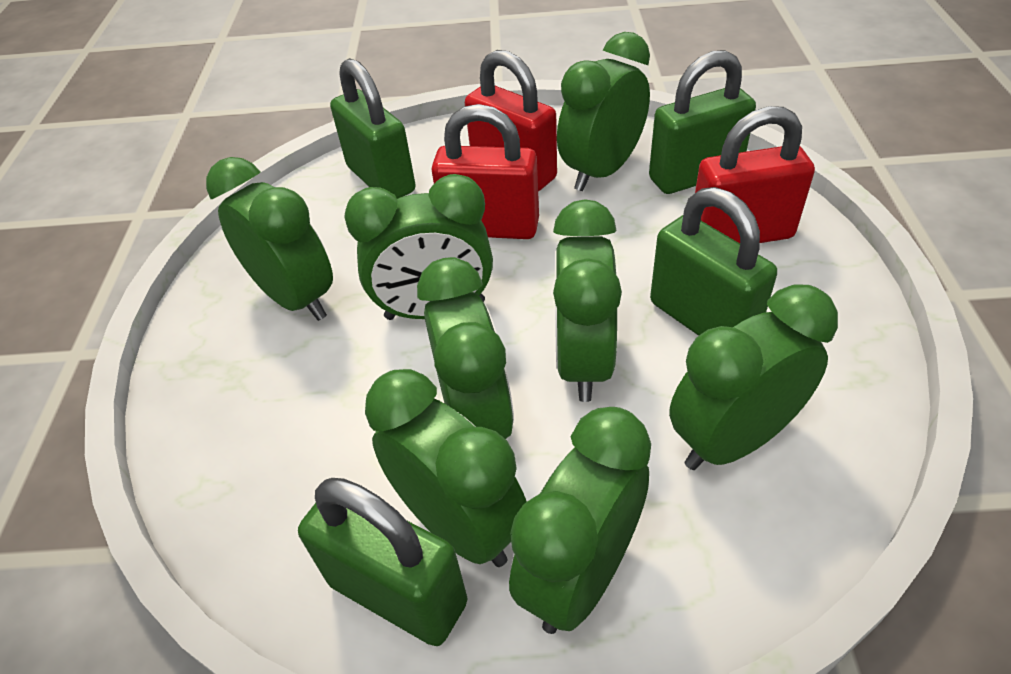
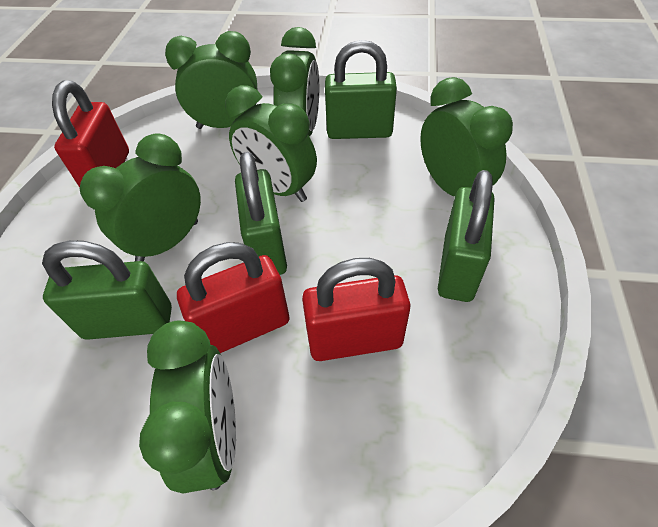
green clock: 8 -> 6

